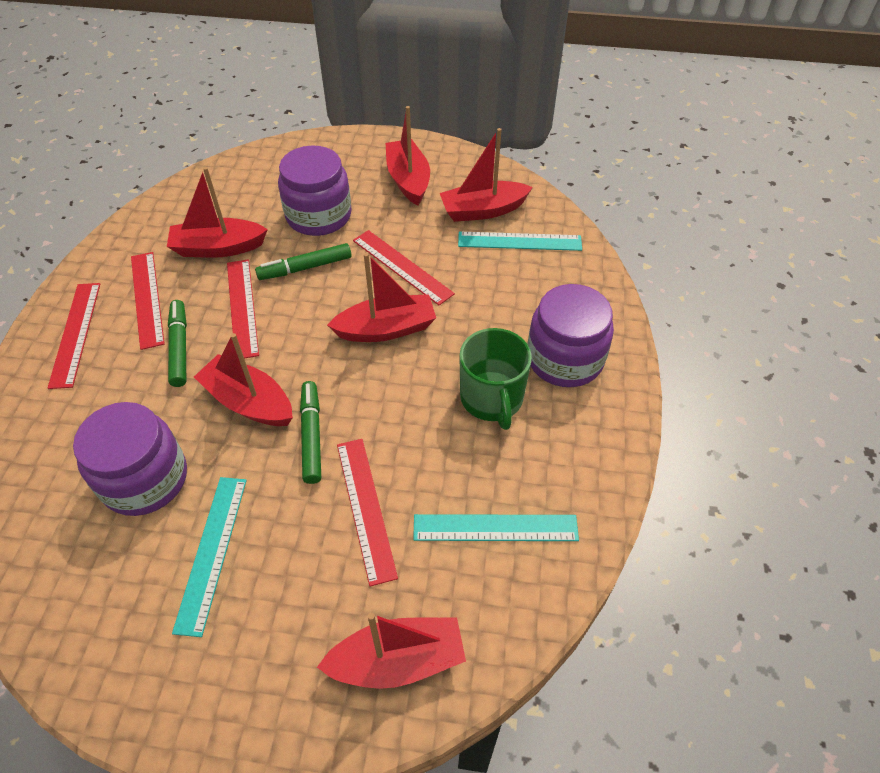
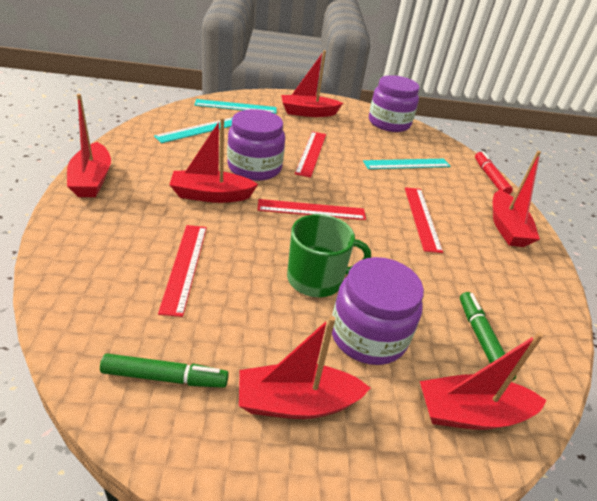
green marker: 3 -> 2
red marker: 0 -> 1
red ruler: 5 -> 4

